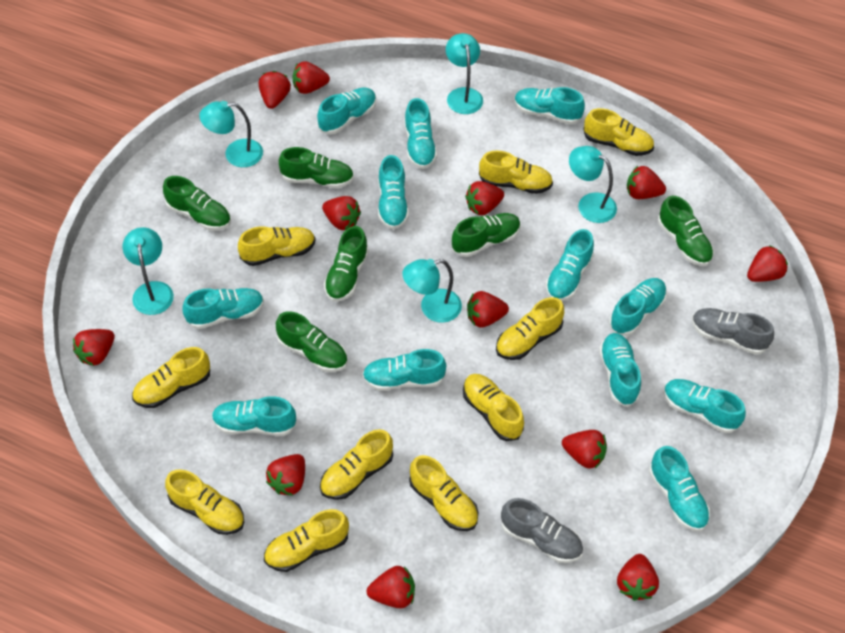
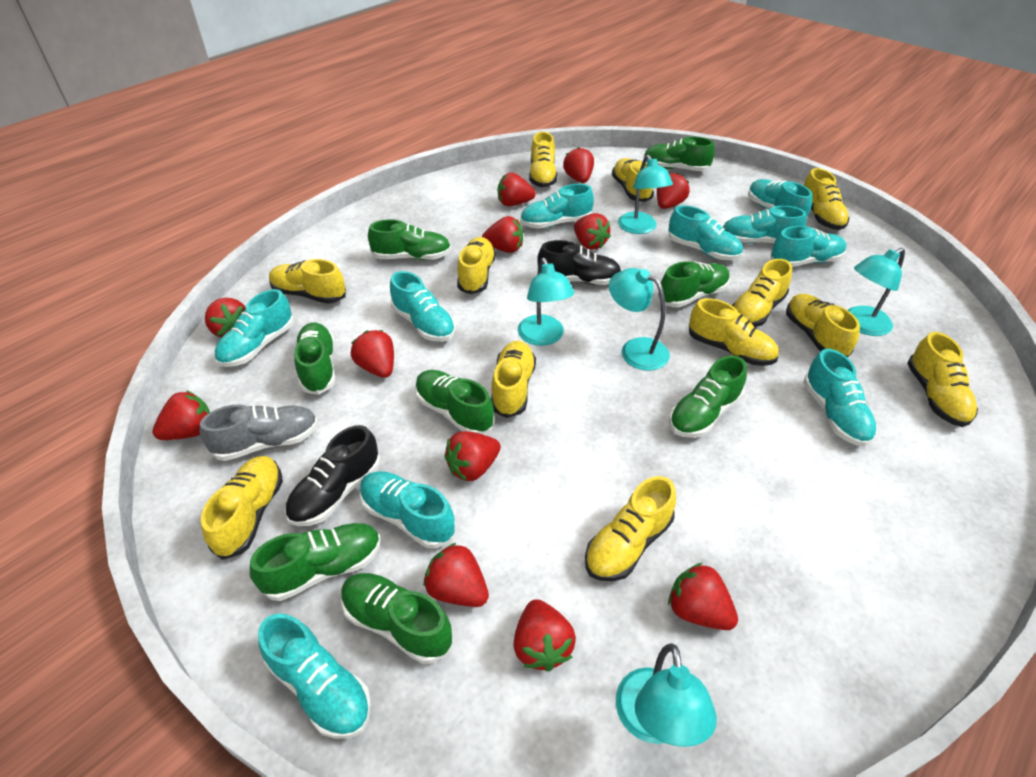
black shoe: 0 -> 2
green shoe: 6 -> 8
grey shoe: 2 -> 1
turquoise shoe: 12 -> 10
yellow shoe: 10 -> 12

